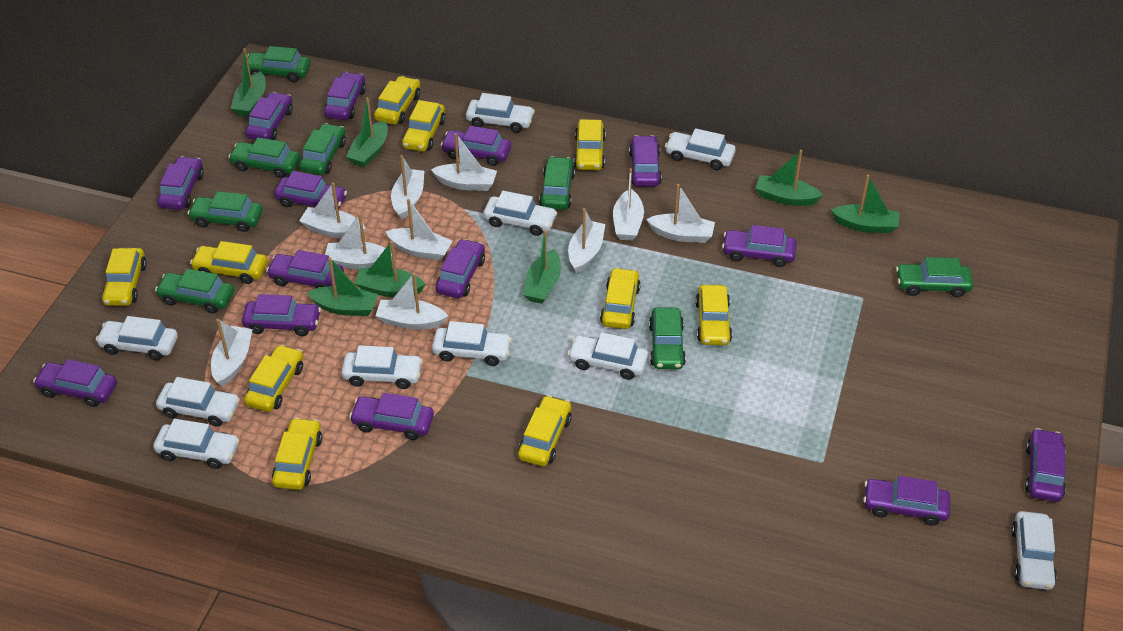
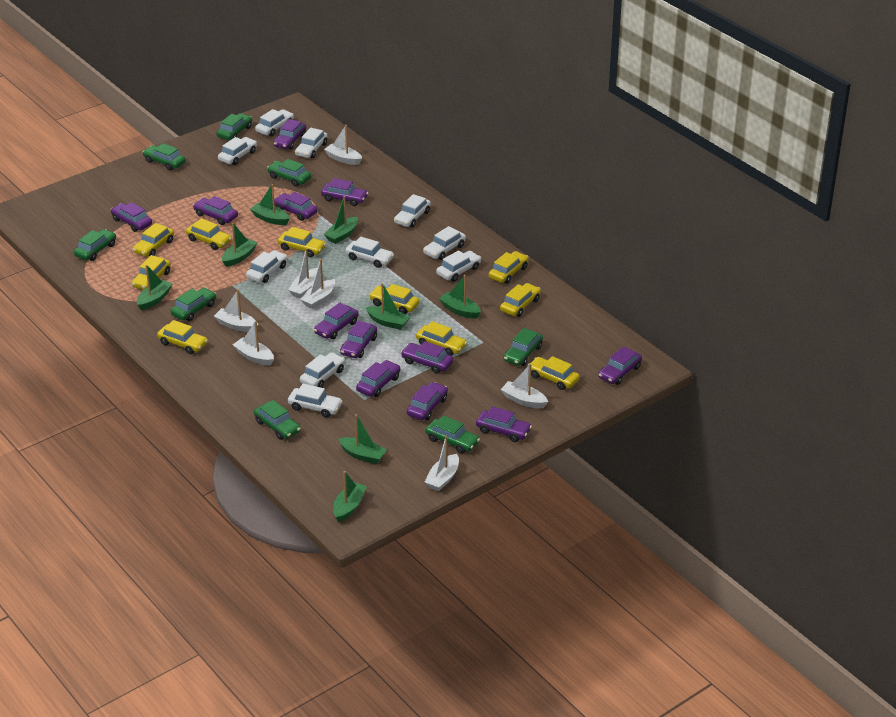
green boat: 7 -> 8
purple car: 14 -> 12
white boat: 10 -> 7

